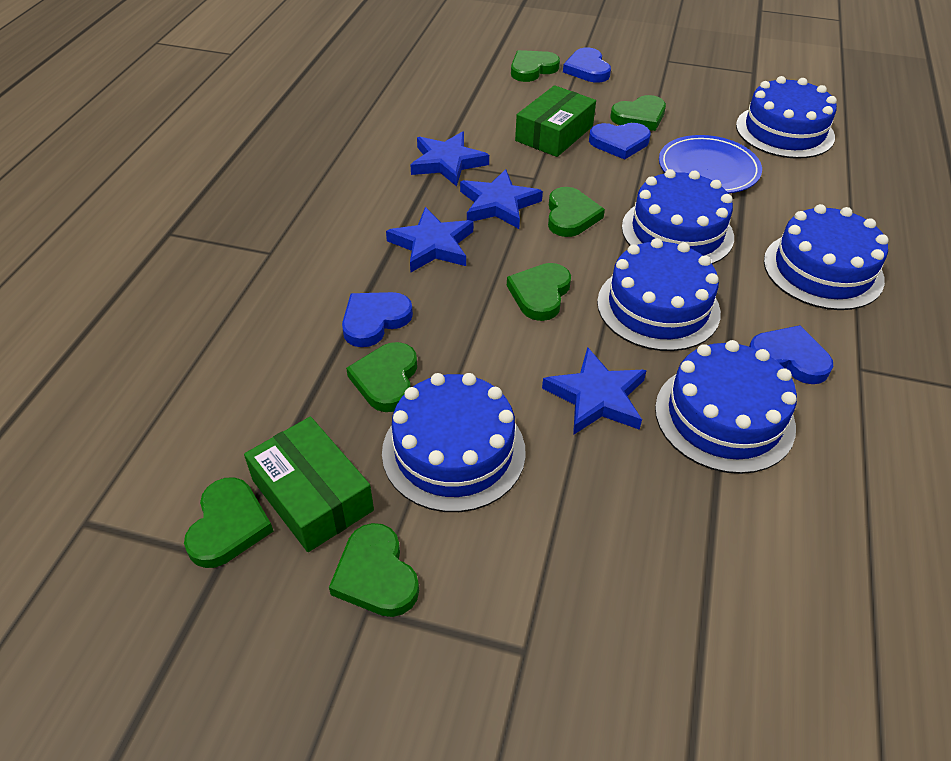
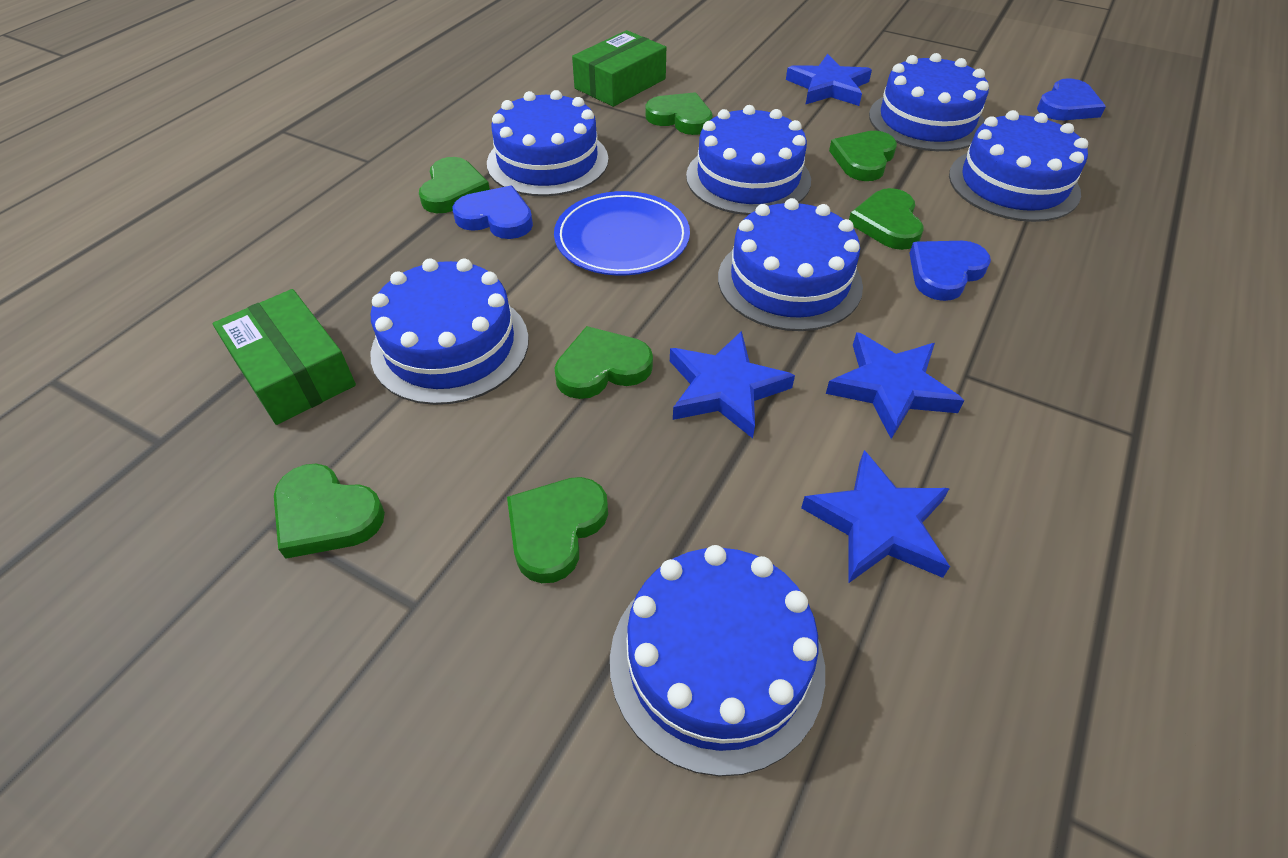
blue cake: 6 -> 7
blue heart: 4 -> 3

